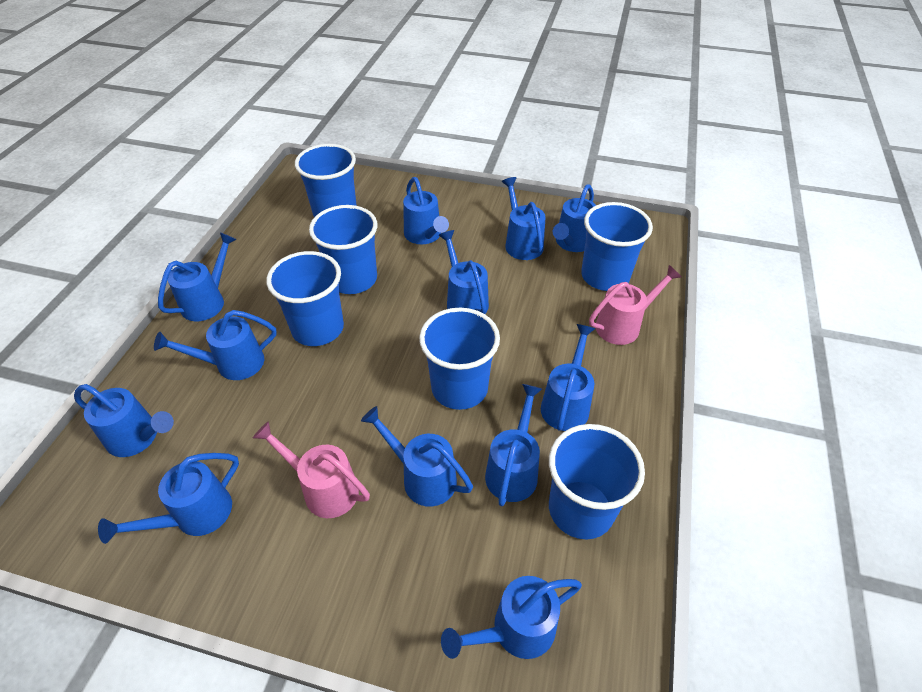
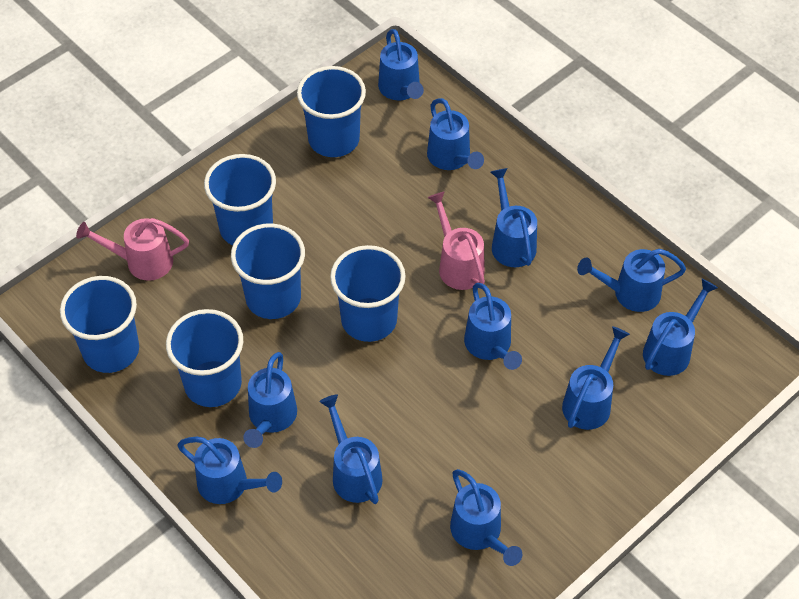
blue watering can: 12 -> 11

